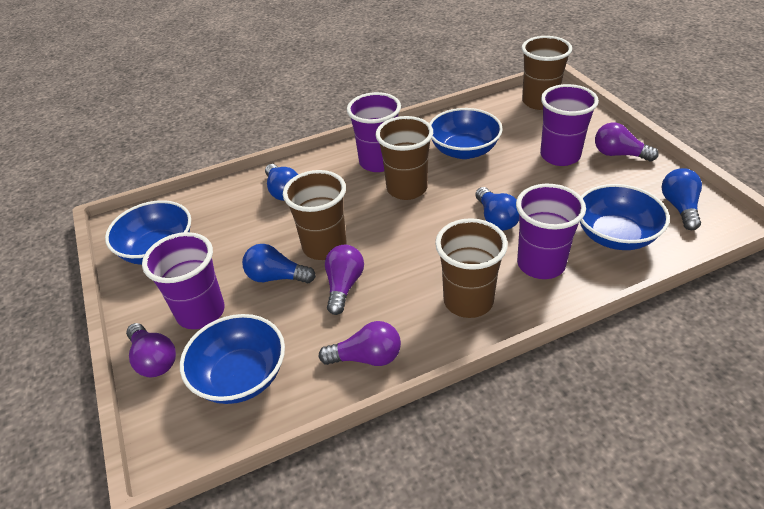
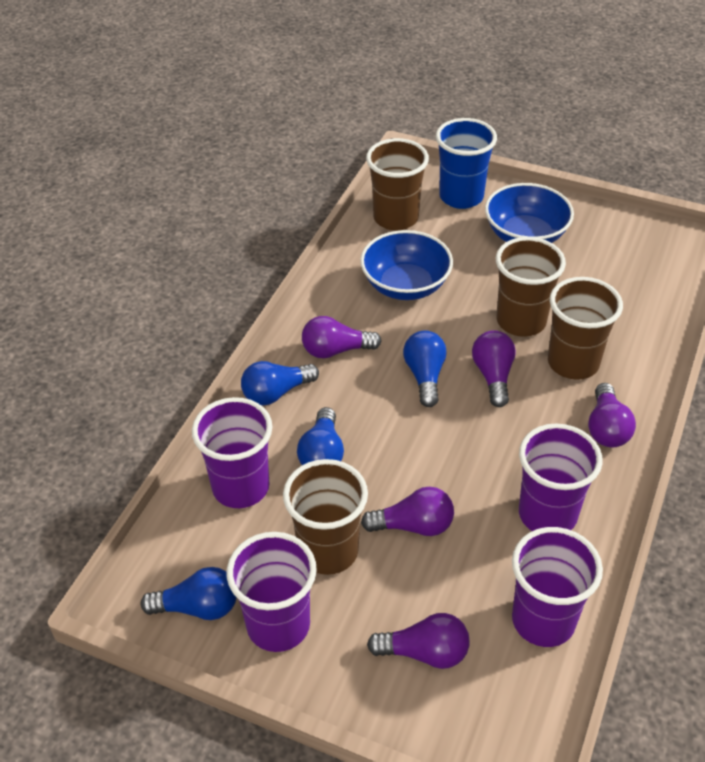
blue bowl: 4 -> 2
blue cup: 0 -> 1
purple light bulb: 4 -> 5

